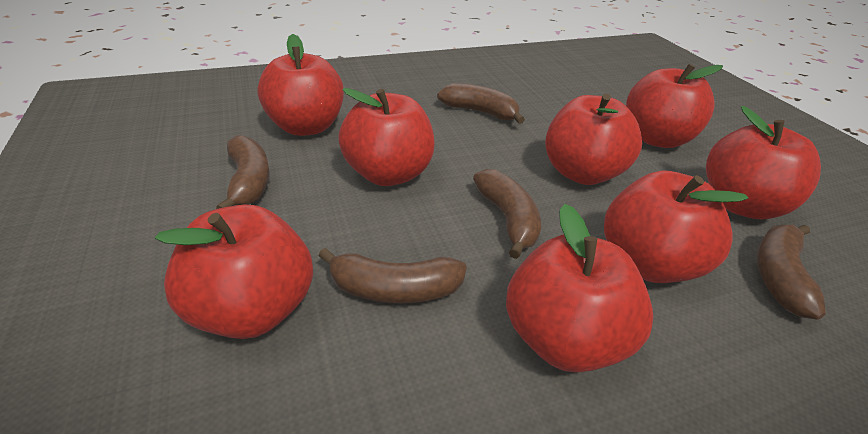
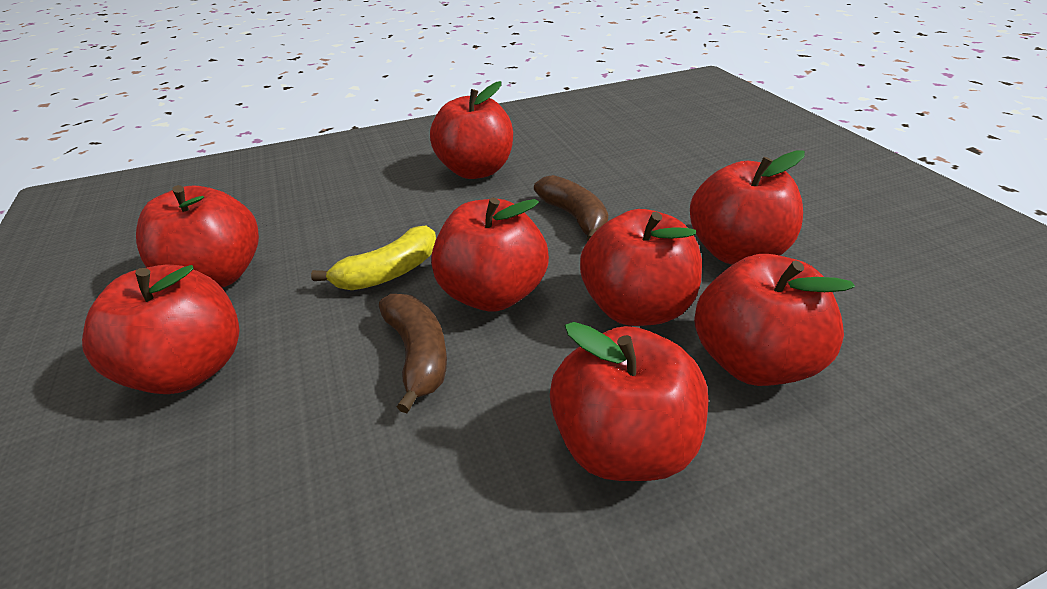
brown banana: 5 -> 2
yellow banana: 0 -> 1

